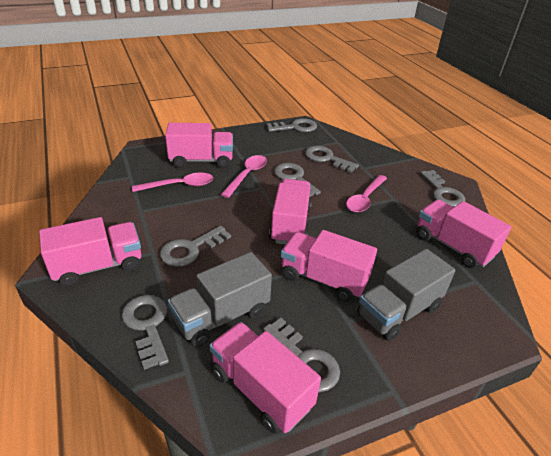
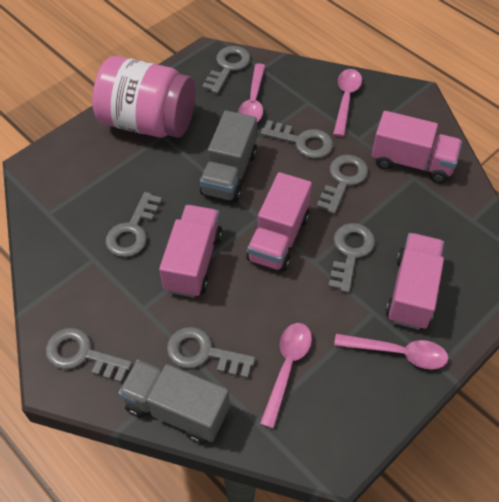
pink jar: 0 -> 1
pink spoon: 3 -> 4
pink truck: 6 -> 4

